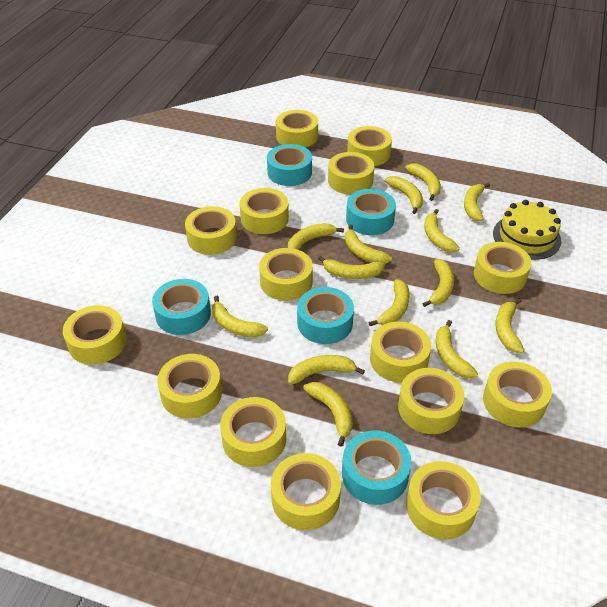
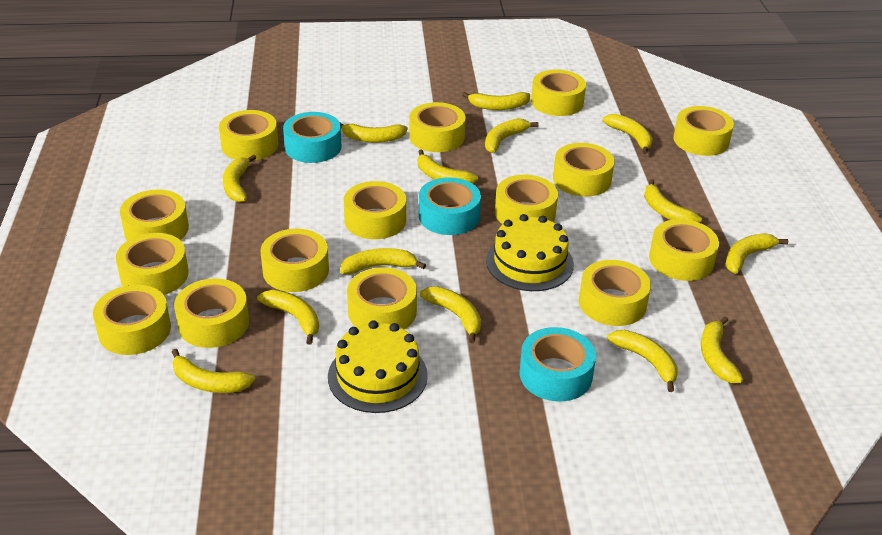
turquoise tape: 5 -> 3
yellow cake: 1 -> 2

